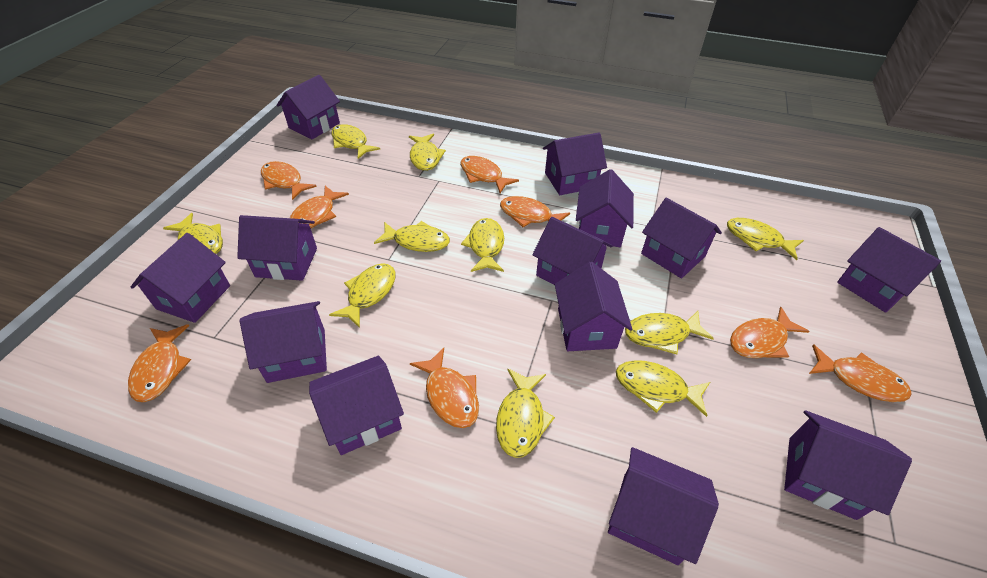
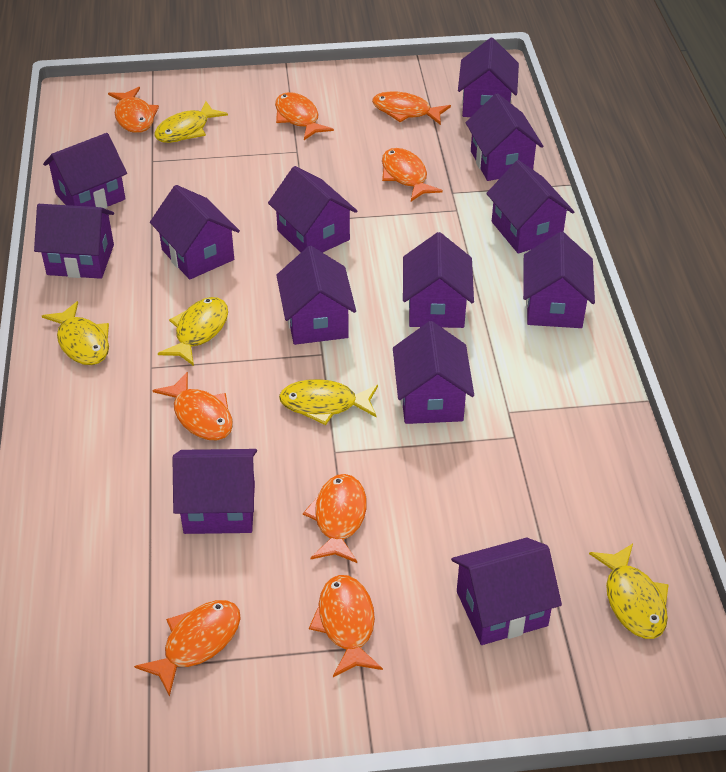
yellow fish: 10 -> 5

